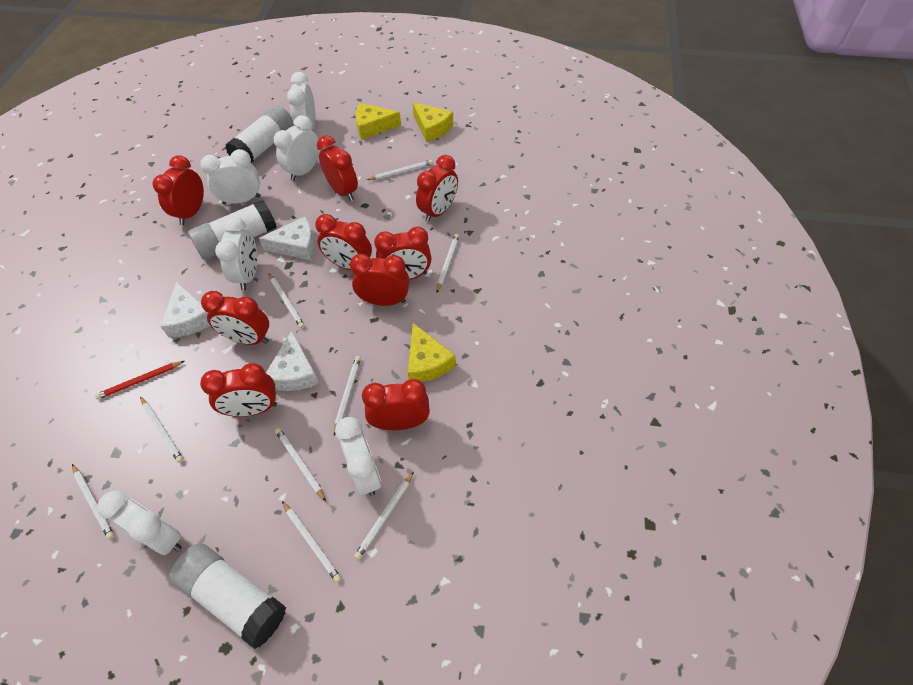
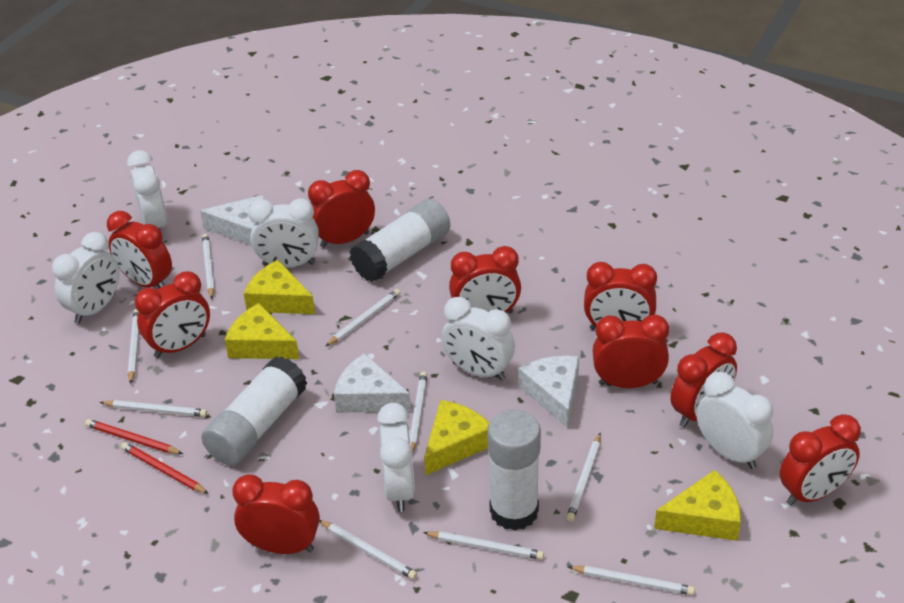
red pencil: 1 -> 2
yellow cheese: 3 -> 4

